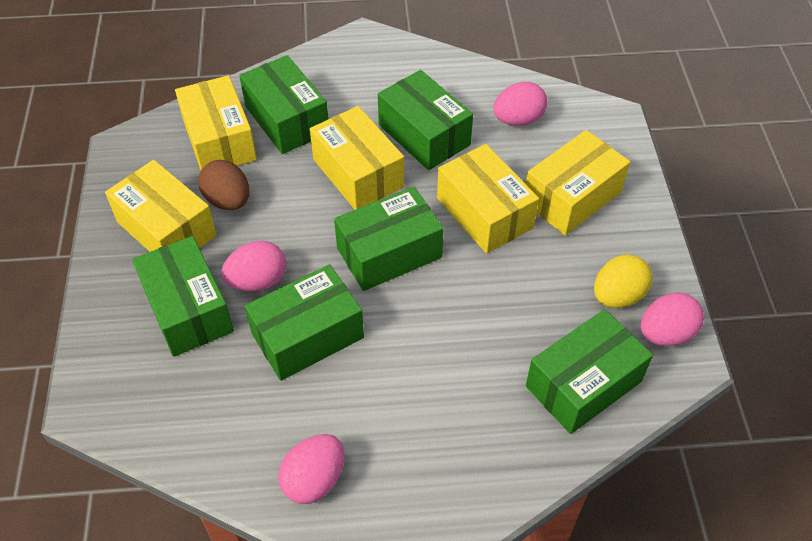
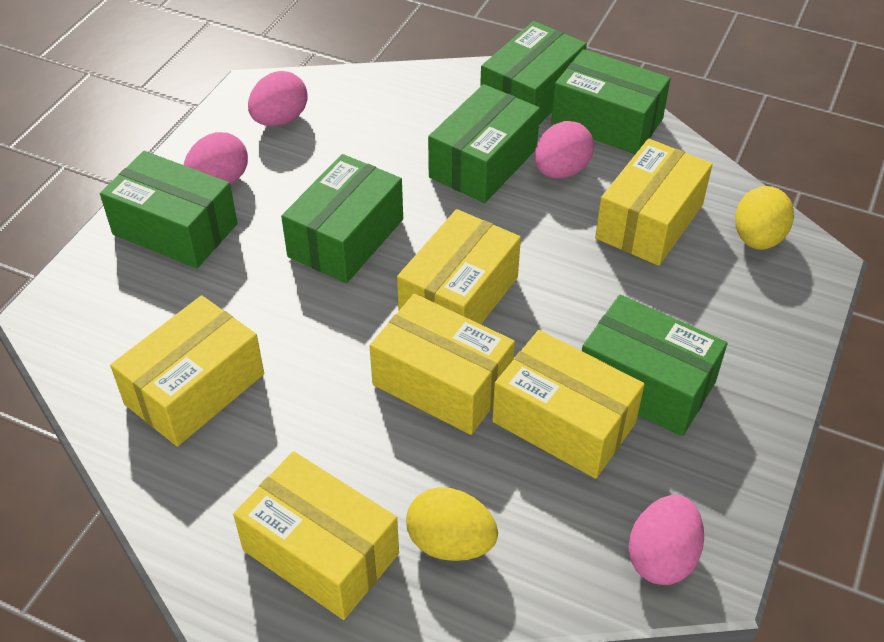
brown egg: 1 -> 0
yellow box: 5 -> 6
yellow egg: 1 -> 2

